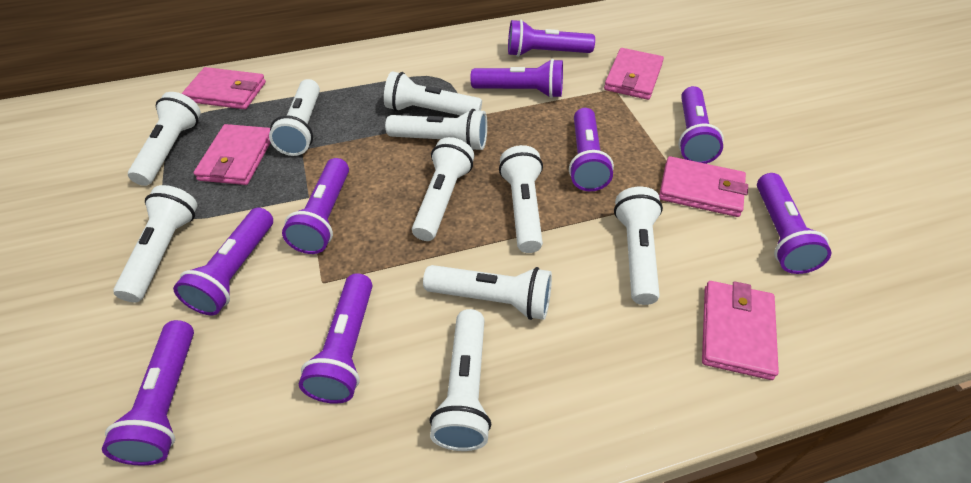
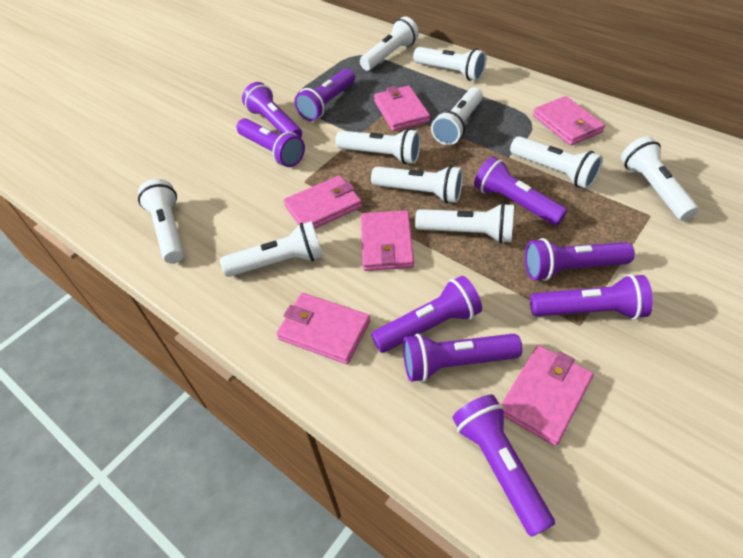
pink wallet: 5 -> 6

